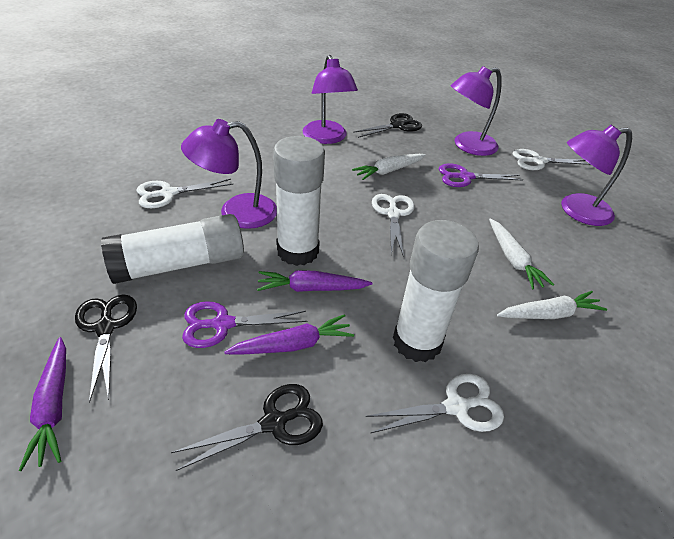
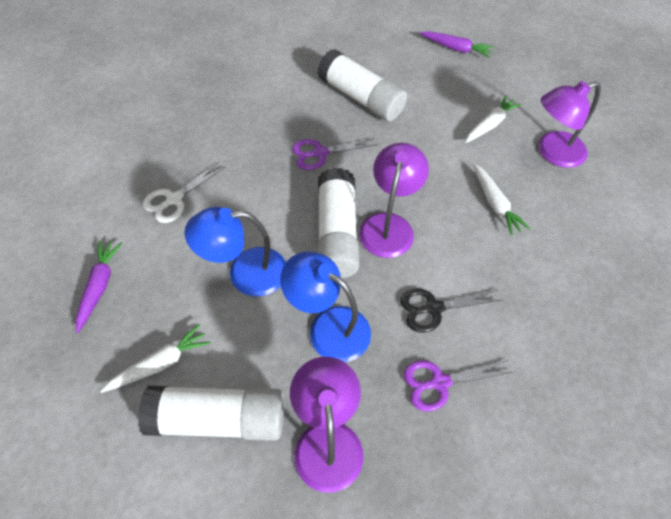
black scissors: 3 -> 1
blue lamp: 0 -> 2
purple carrot: 3 -> 2
purple lamp: 4 -> 3
white scissors: 4 -> 1

